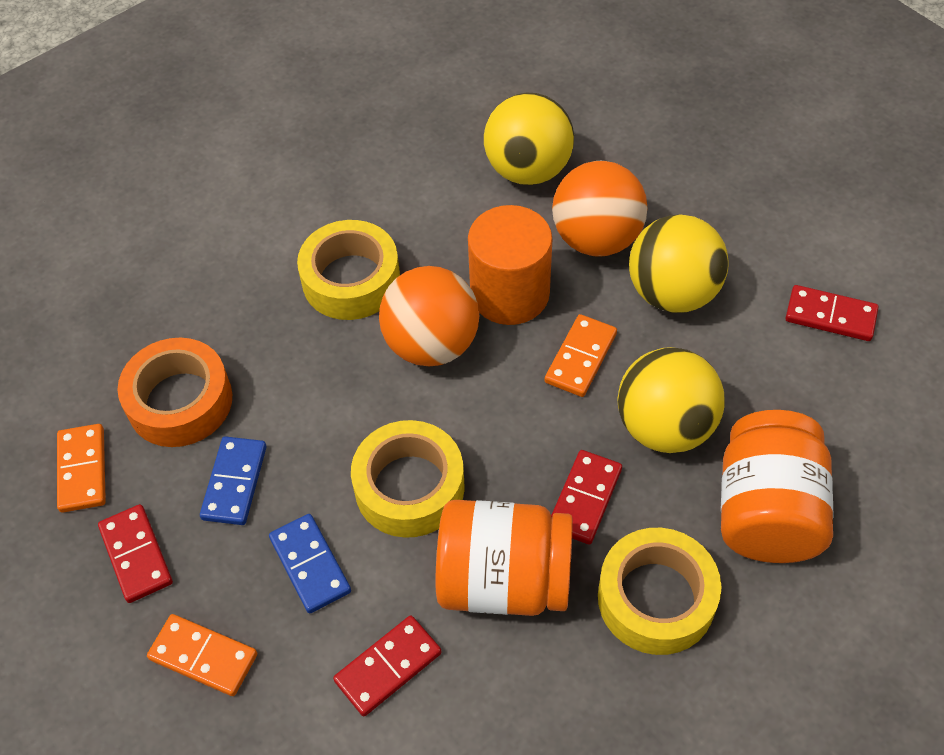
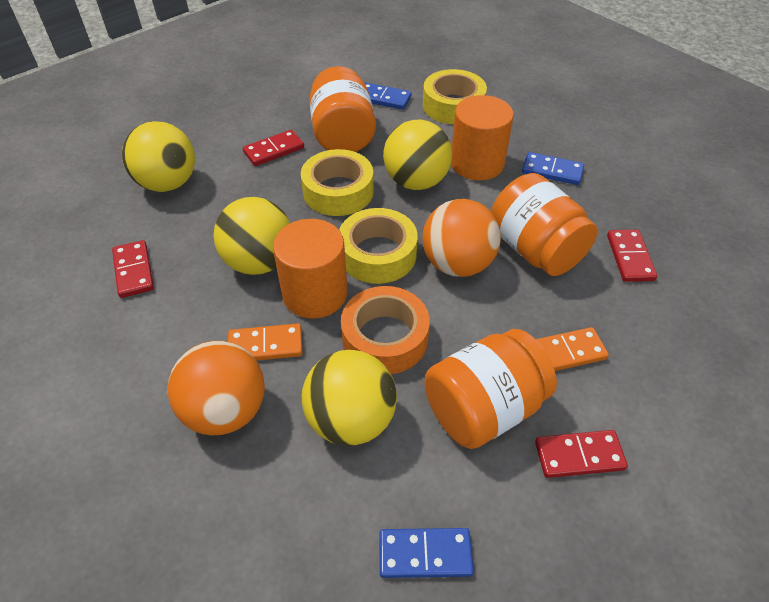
blue domino: 2 -> 3
orange cylinder: 1 -> 2
orange domino: 3 -> 2
orange jar: 2 -> 3
yellow ball: 3 -> 4

